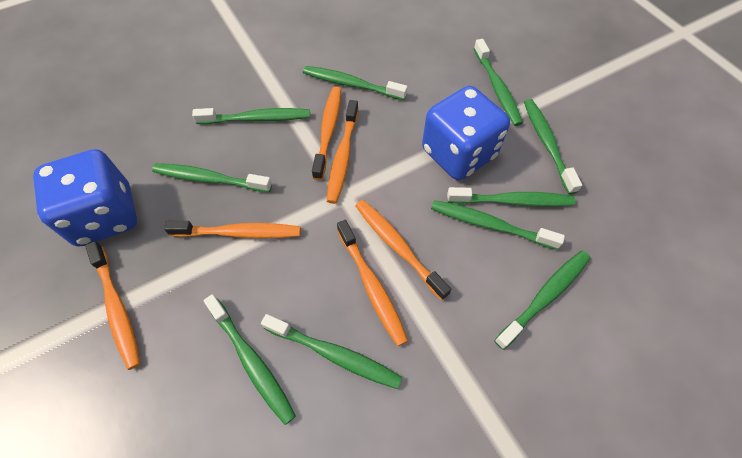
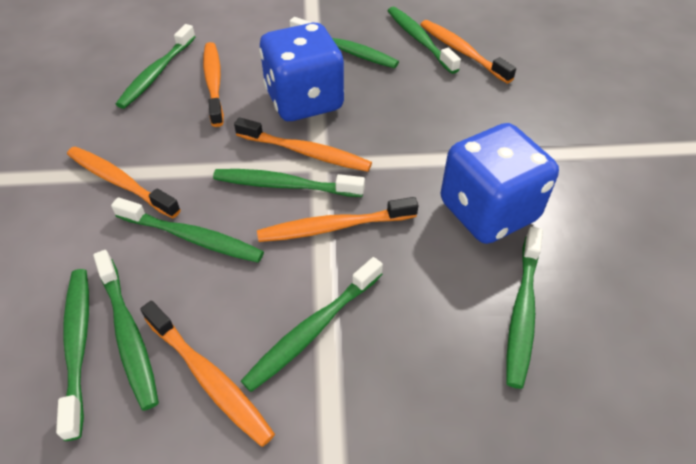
green toothbrush: 10 -> 9

